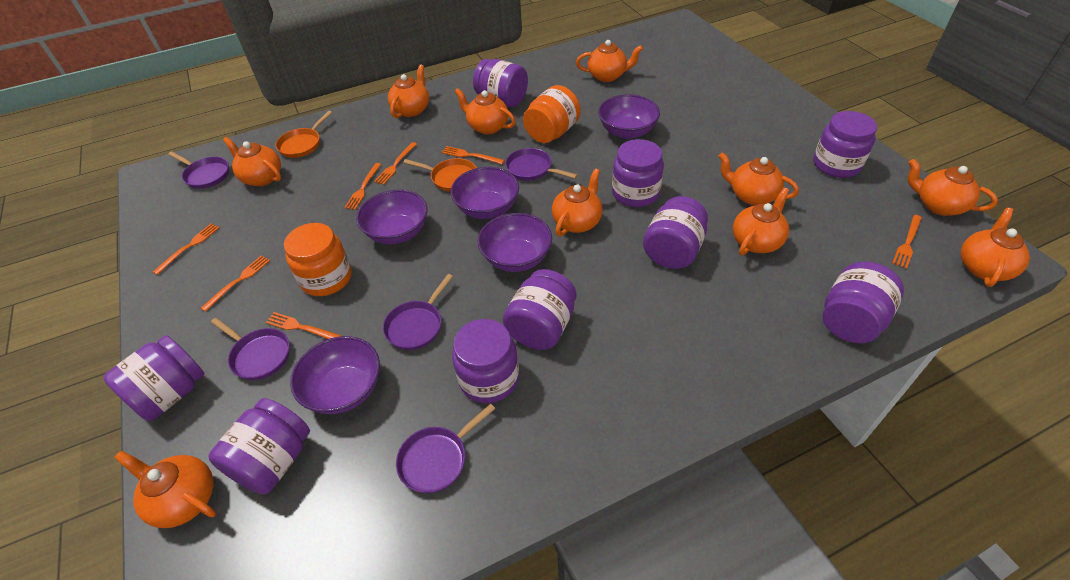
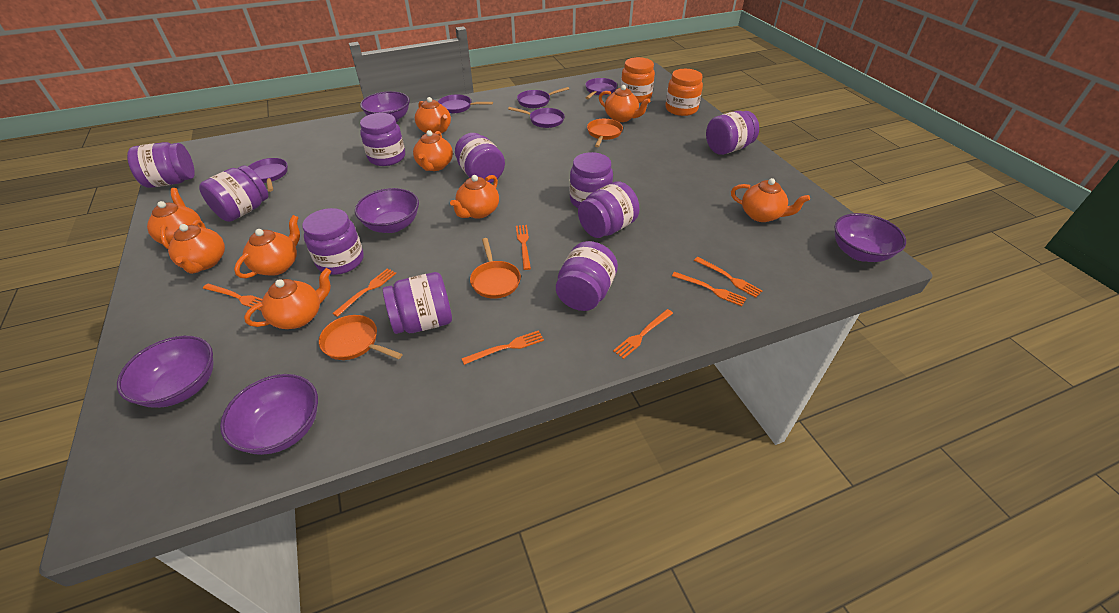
orange pan: 2 -> 3
orange teapot: 10 -> 9
purple jar: 9 -> 10

